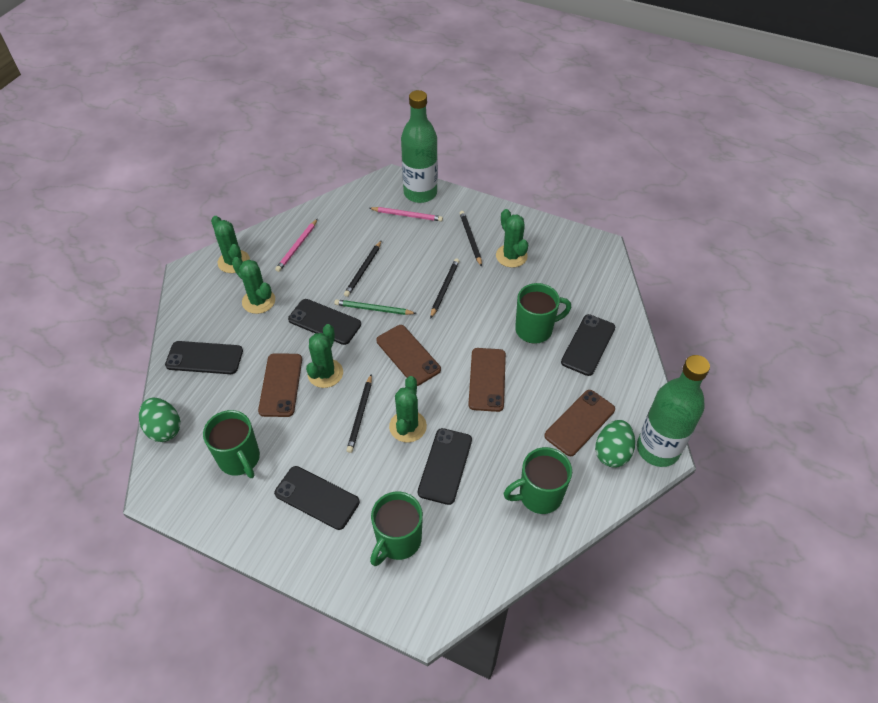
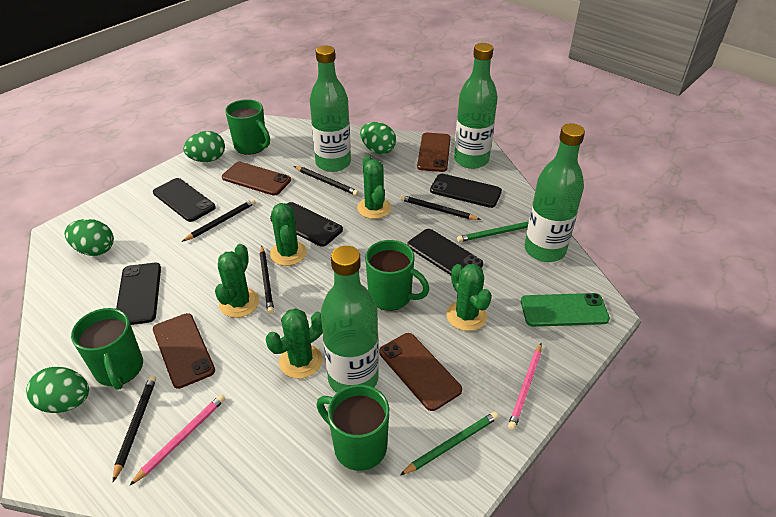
black pencil: 4 -> 5
green bottle: 2 -> 4
green egg: 2 -> 4
green pencil: 1 -> 2
green phone: 0 -> 1

